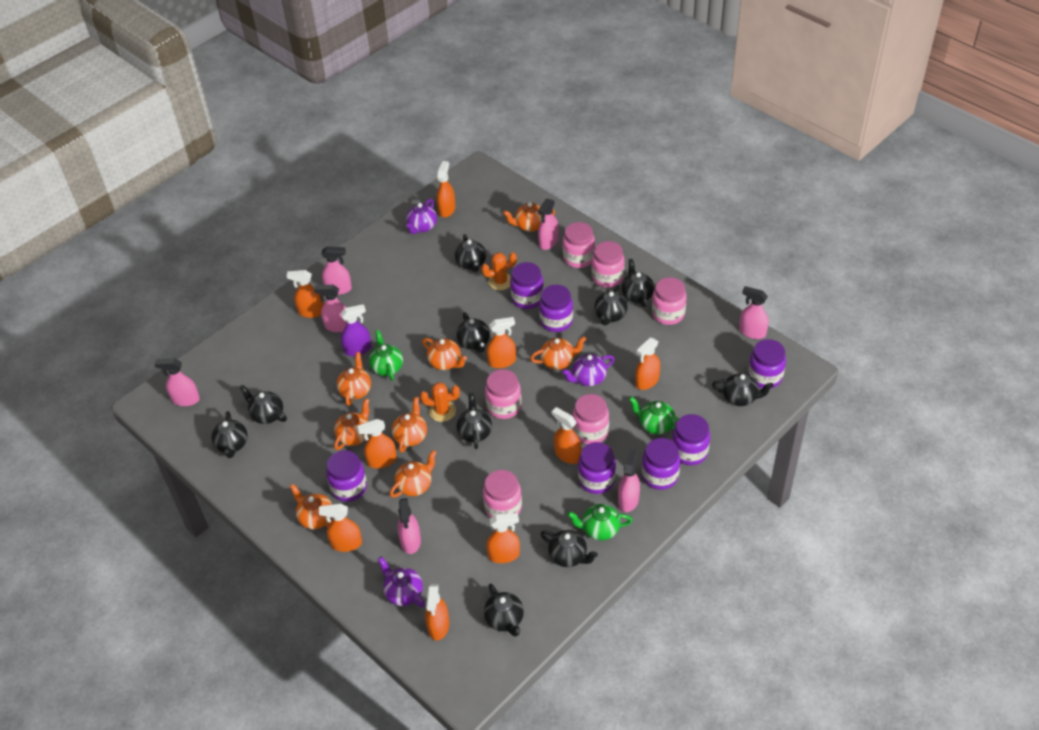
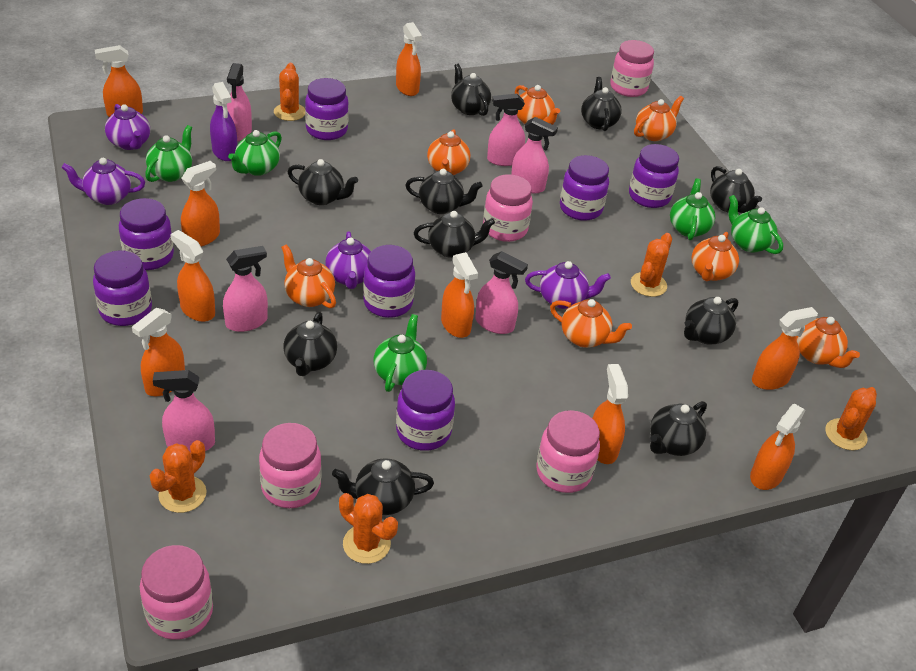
green teapot: 3 -> 5
orange cactus: 2 -> 5
orange teapot: 8 -> 7
pink jar: 6 -> 5
pink spray bottle: 7 -> 6
purple teapot: 3 -> 4

